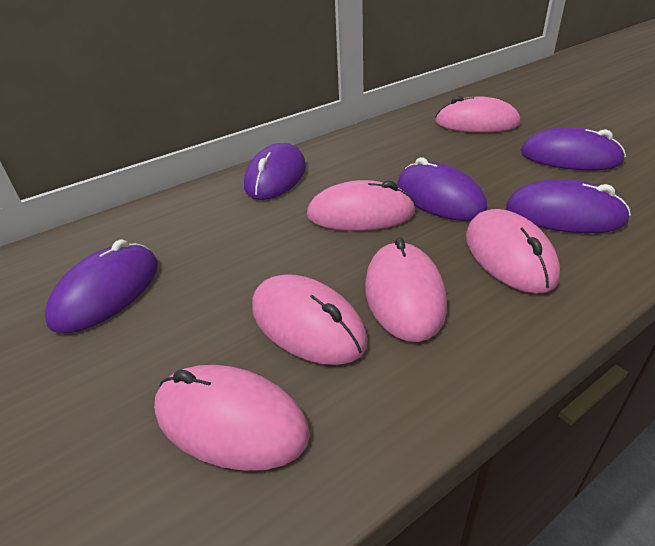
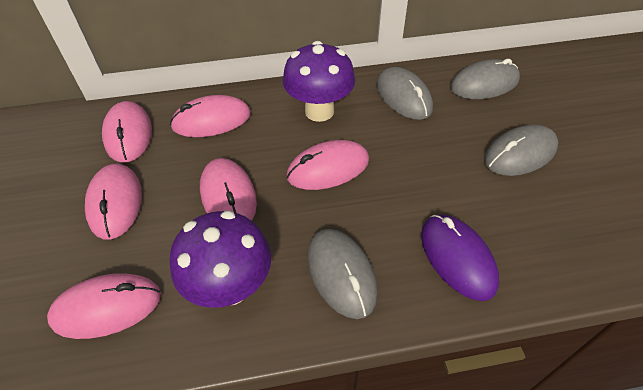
grey mouse: 0 -> 4
purple mouse: 5 -> 1
purple mushroom: 0 -> 2

